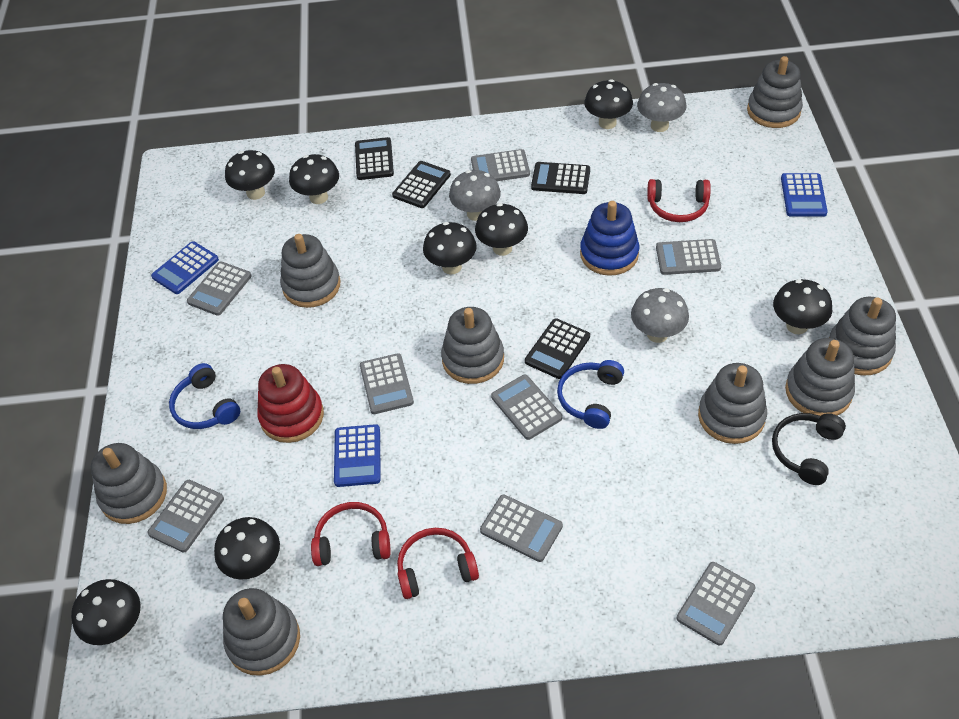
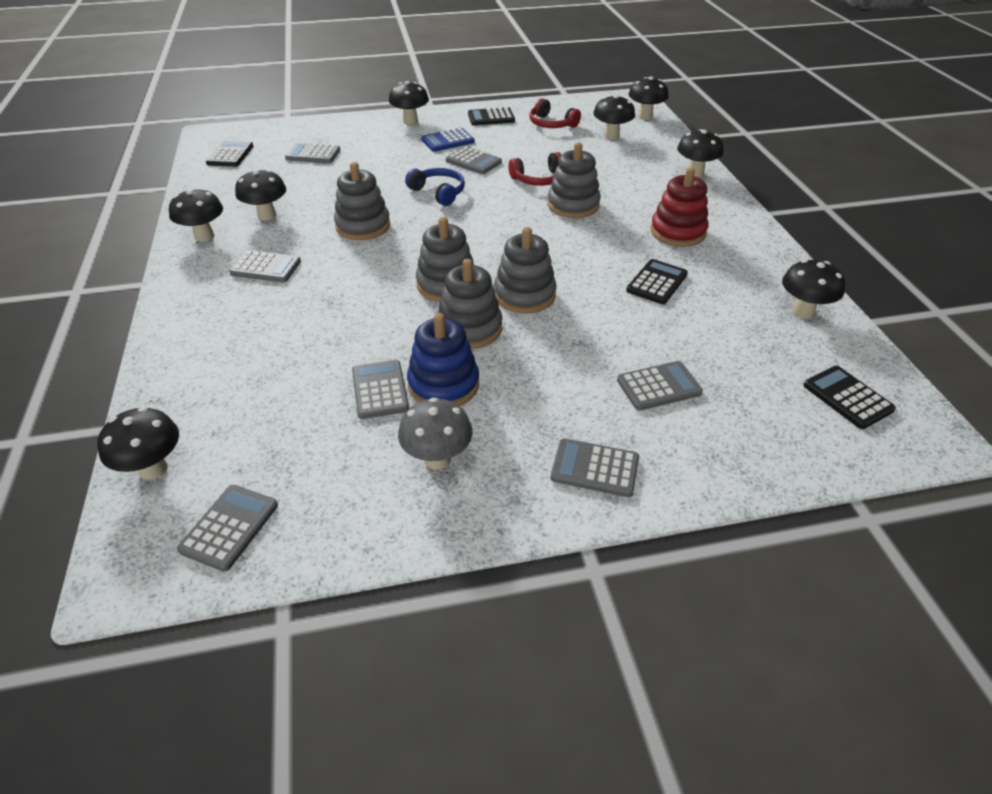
black headphones: 1 -> 0
blue calculator: 3 -> 1
blue headphones: 2 -> 1
grey calculator: 8 -> 7
grey mushroom: 3 -> 1
grey stacking toy: 8 -> 5
red headphones: 3 -> 2

